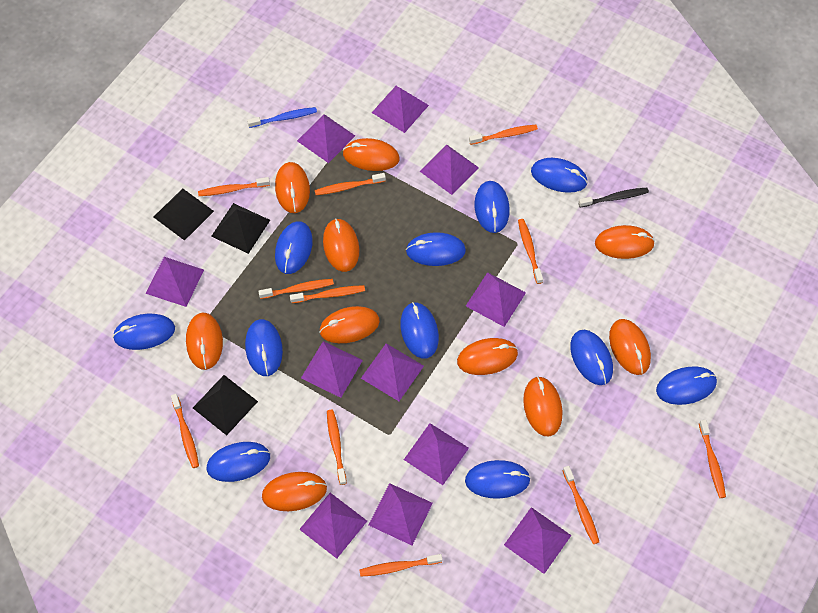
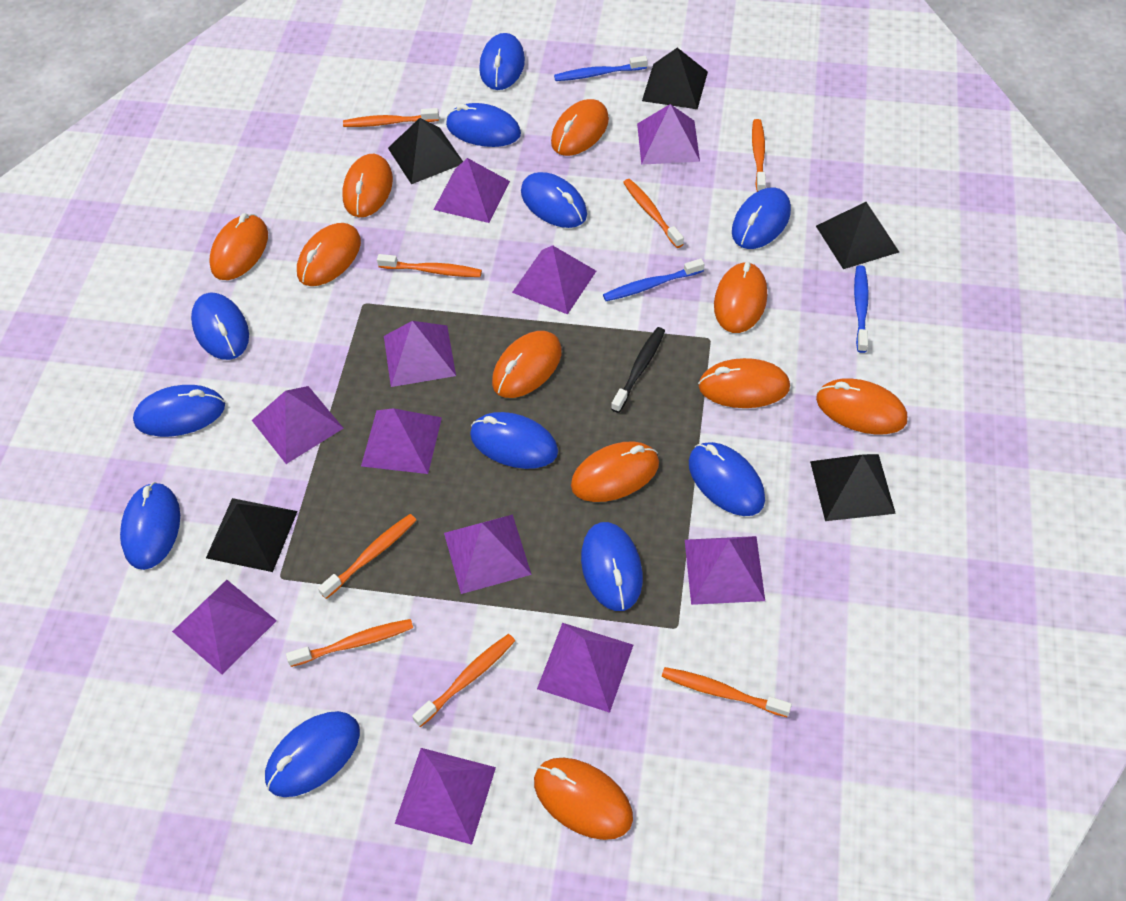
black pyramid: 3 -> 5
blue toothbrush: 1 -> 3
orange toothbrush: 11 -> 8

